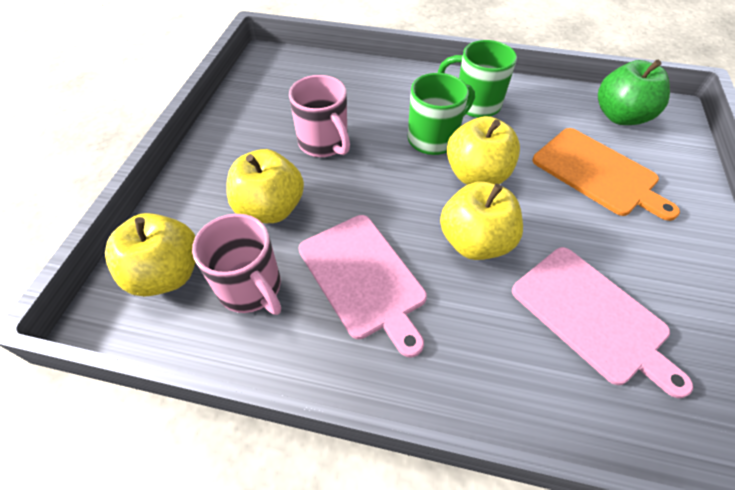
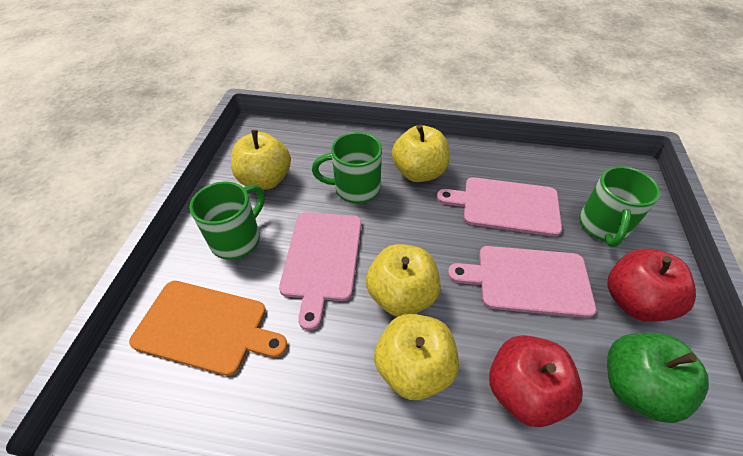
green mug: 2 -> 3
pink cutting board: 2 -> 3
pink mug: 2 -> 0
red apple: 0 -> 2

